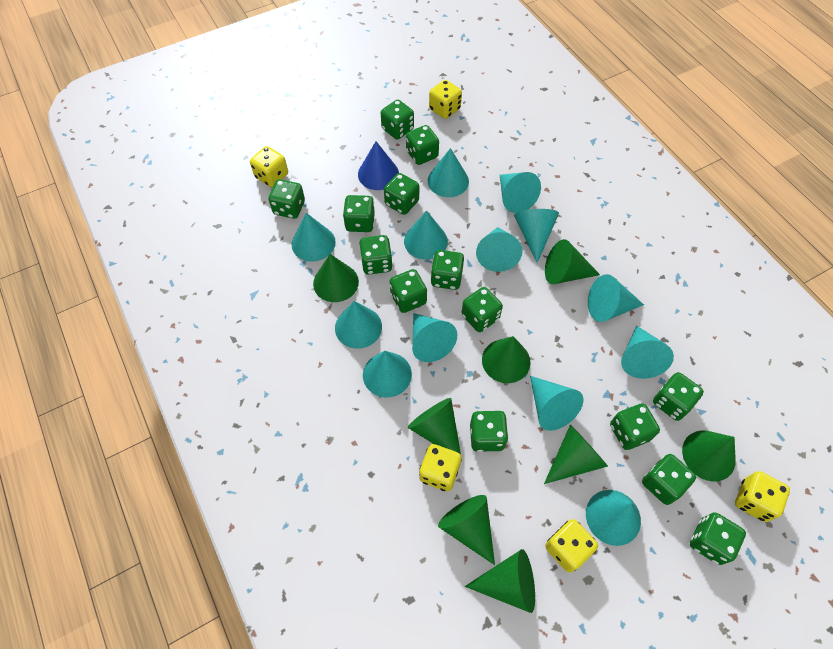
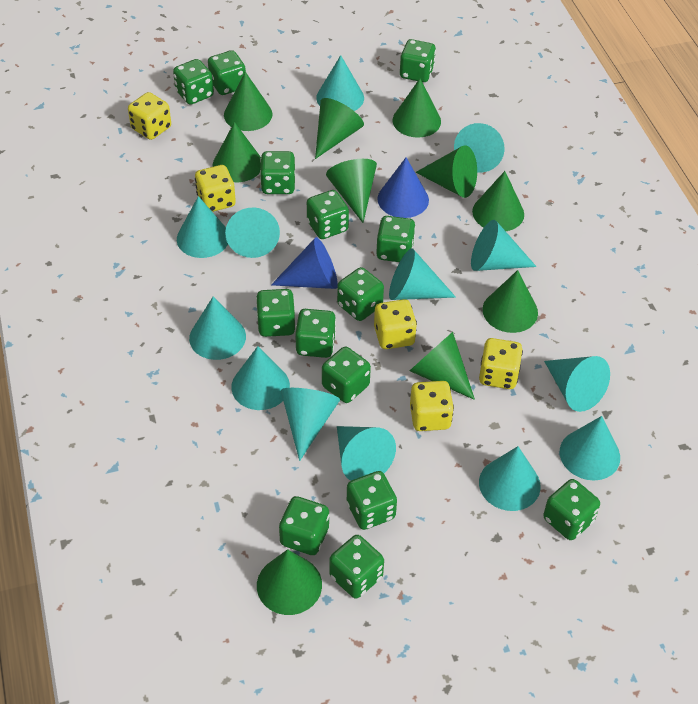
blue cone: 1 -> 2
green cone: 8 -> 10

